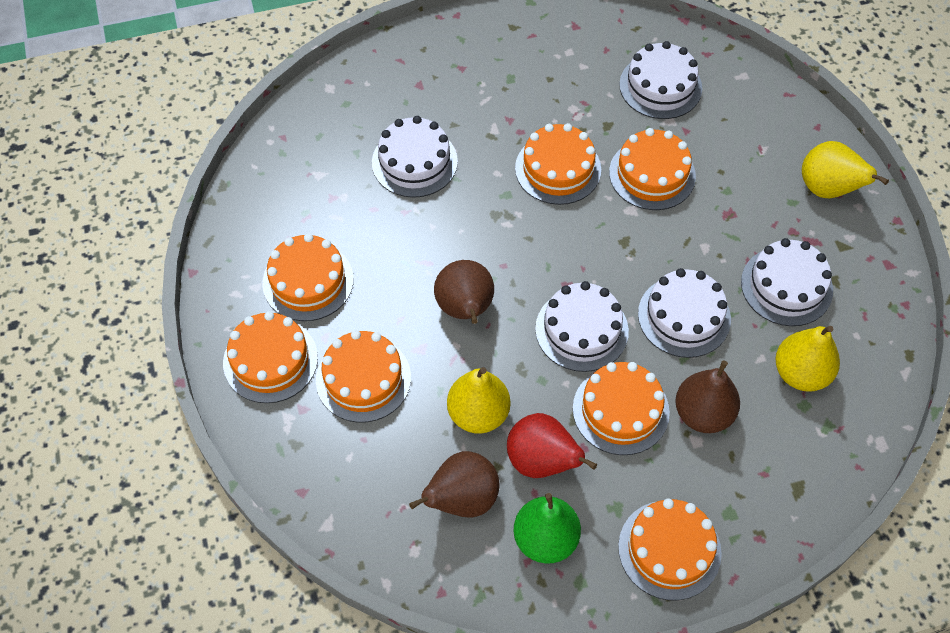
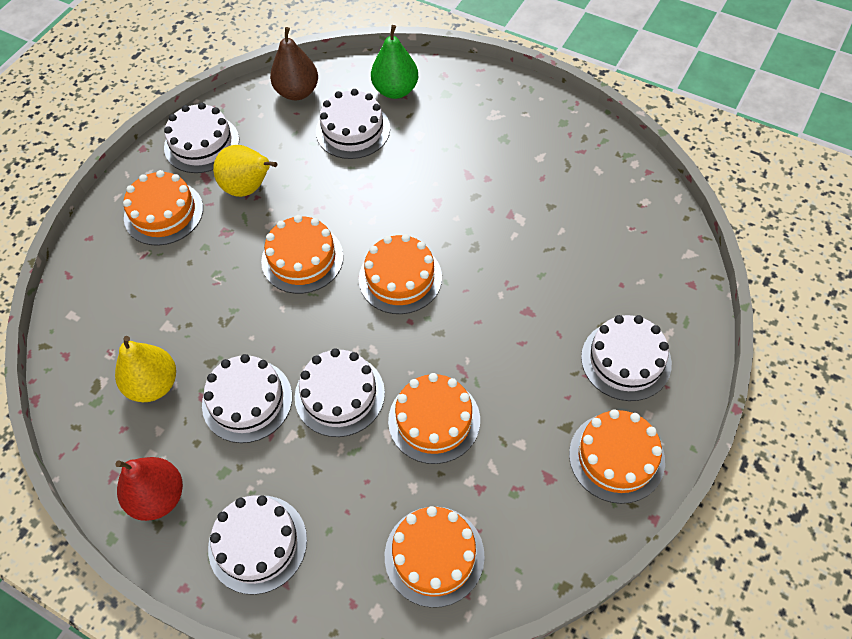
brown pear: 3 -> 1
orange cake: 7 -> 6
white cake: 5 -> 6
yellow pear: 3 -> 2

